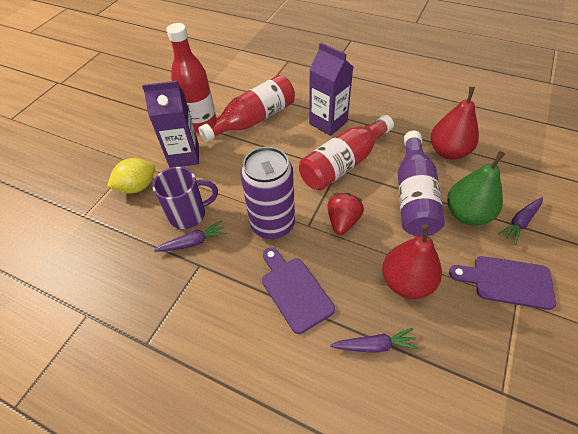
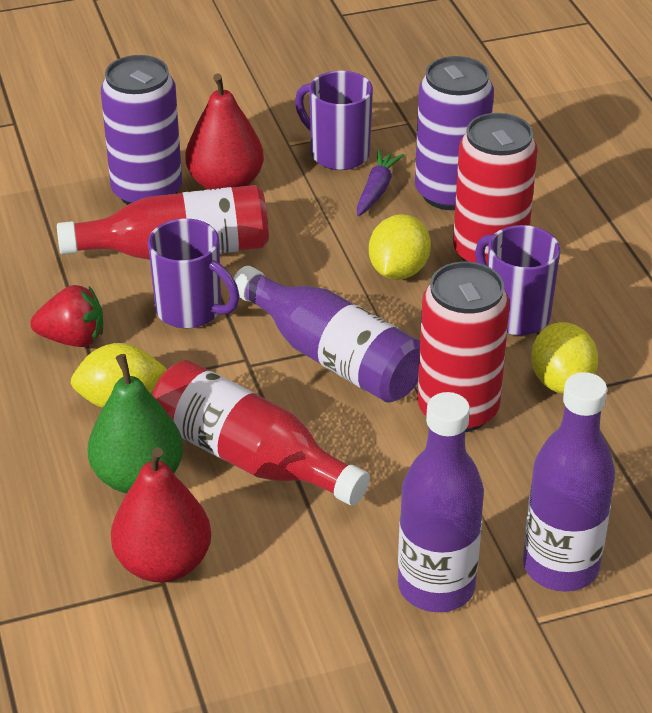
purple bottle: 1 -> 3
purple can: 1 -> 2
purple carrot: 3 -> 1
purple carton: 2 -> 0
purple cutting board: 2 -> 0
purple mug: 1 -> 3
red bottle: 3 -> 2
red can: 0 -> 2
yellow lemon: 1 -> 3

